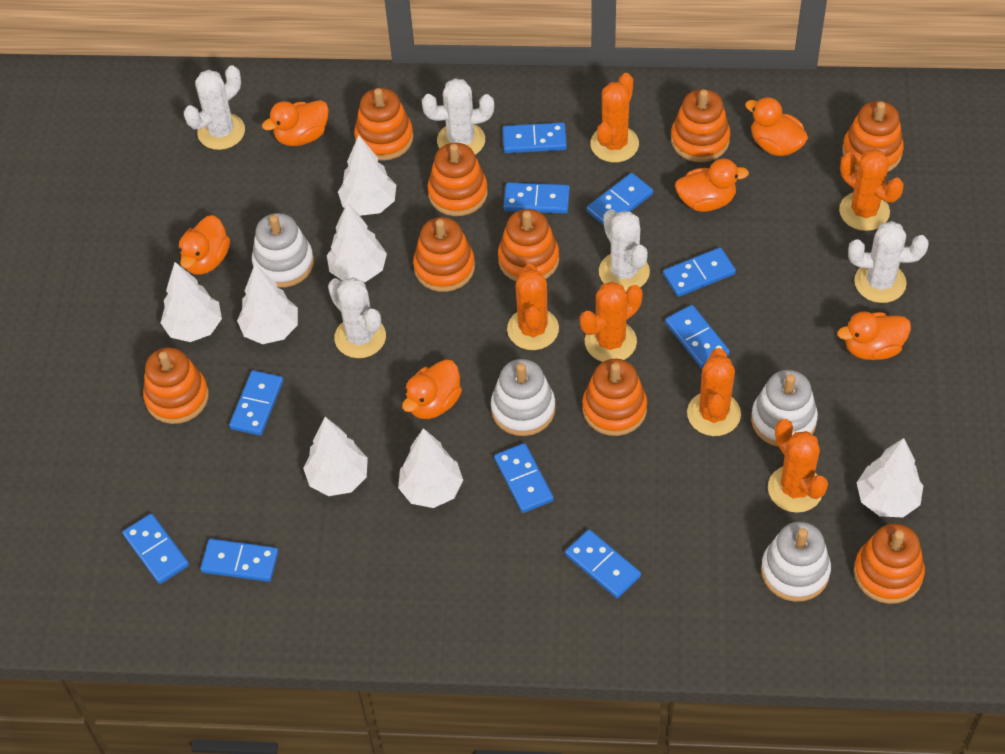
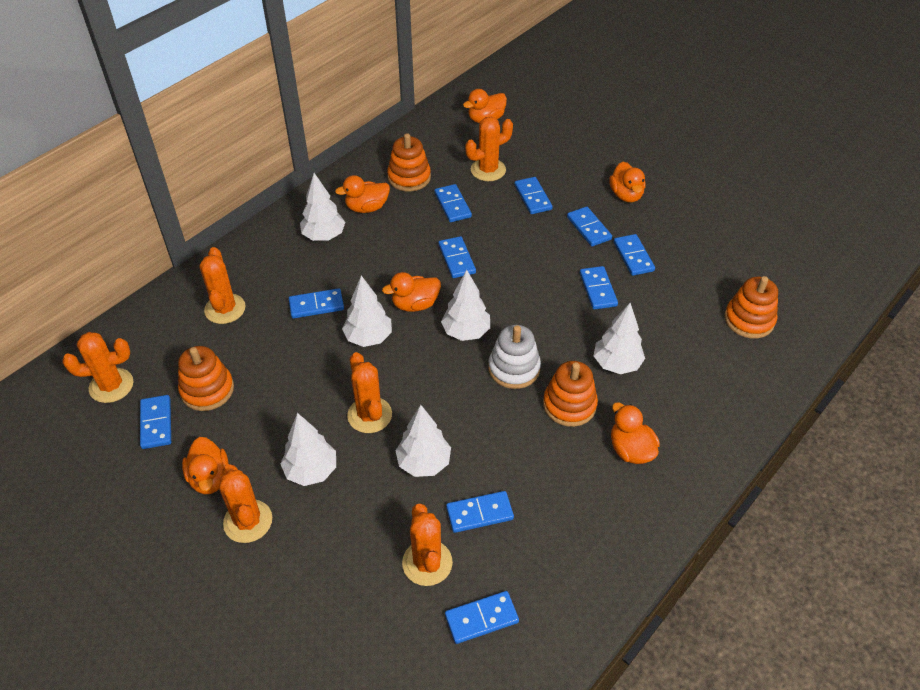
orange stacking toy: 9 -> 4
white cactus: 5 -> 0
white stacking toy: 4 -> 1
white tree: 7 -> 6

